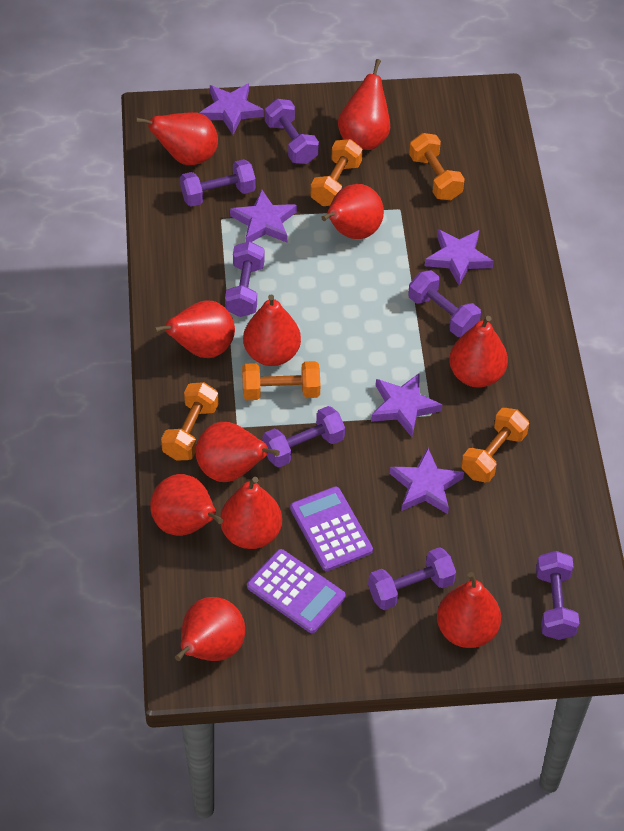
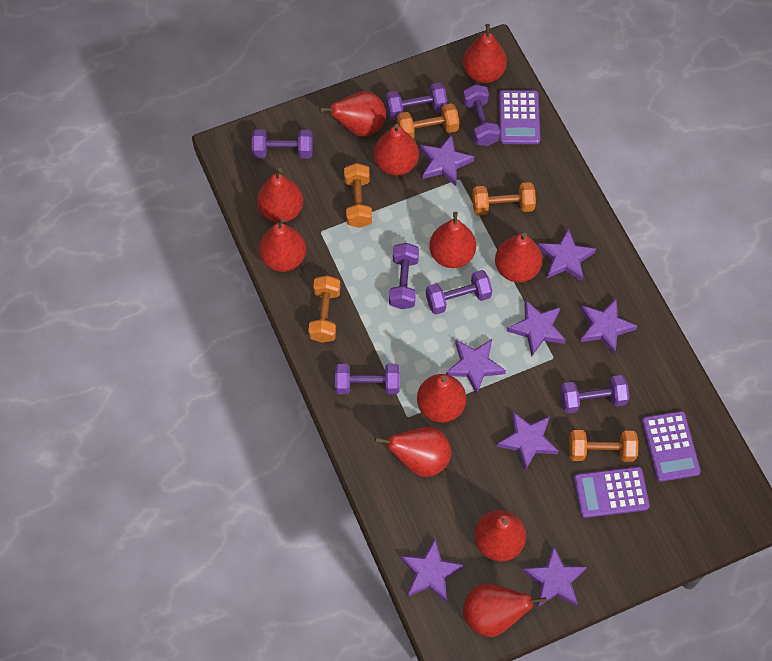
purple calculator: 2 -> 3
purple star: 5 -> 8

